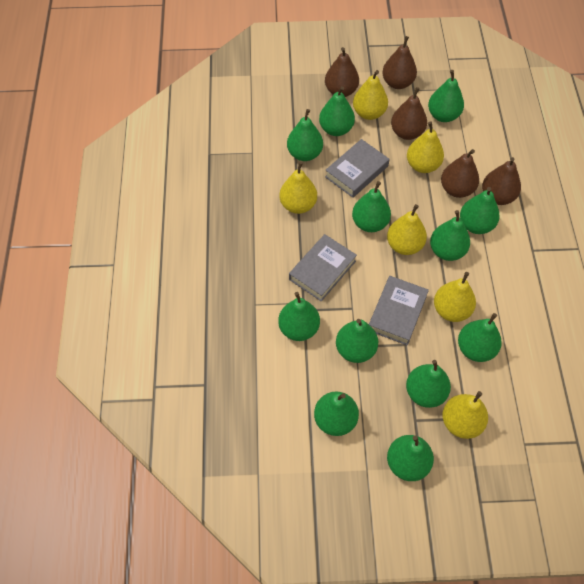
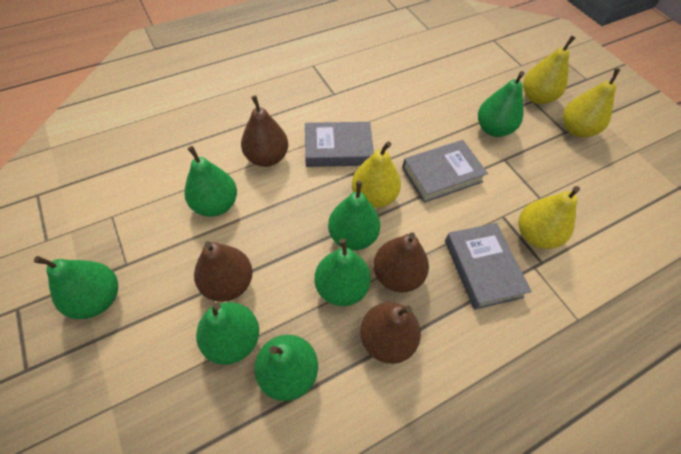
brown pear: 5 -> 4
green pear: 12 -> 7
yellow pear: 6 -> 4

